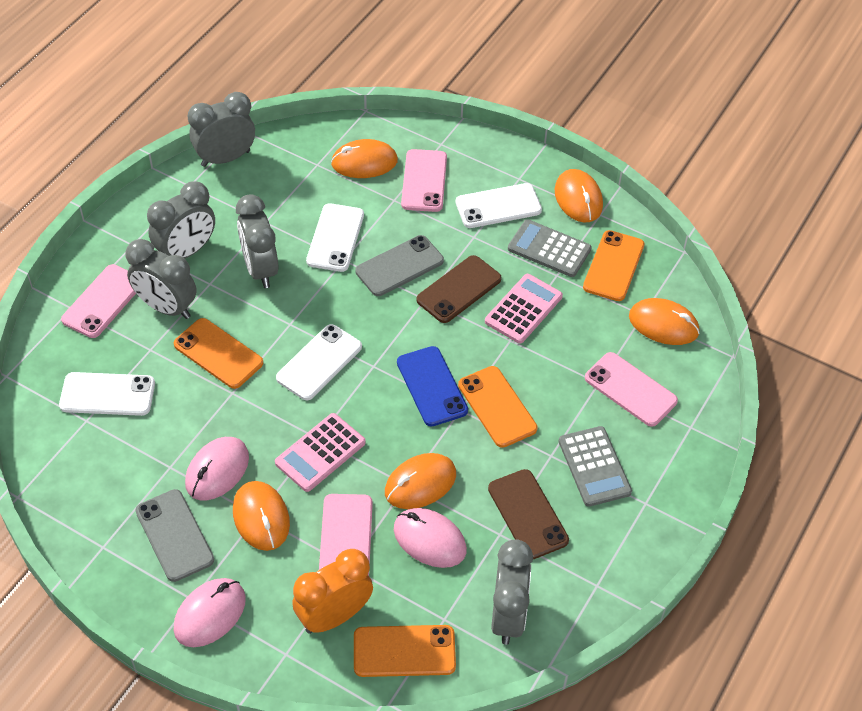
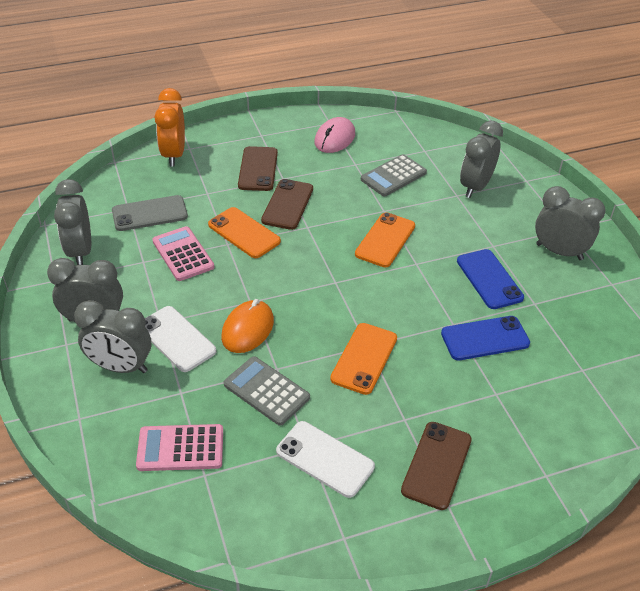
blue phone: 1 -> 2
brown phone: 2 -> 3
grey phone: 2 -> 1
orange mouse: 5 -> 1
orange phone: 4 -> 3
pink mouse: 3 -> 1
pink phone: 4 -> 0
white phone: 4 -> 2

